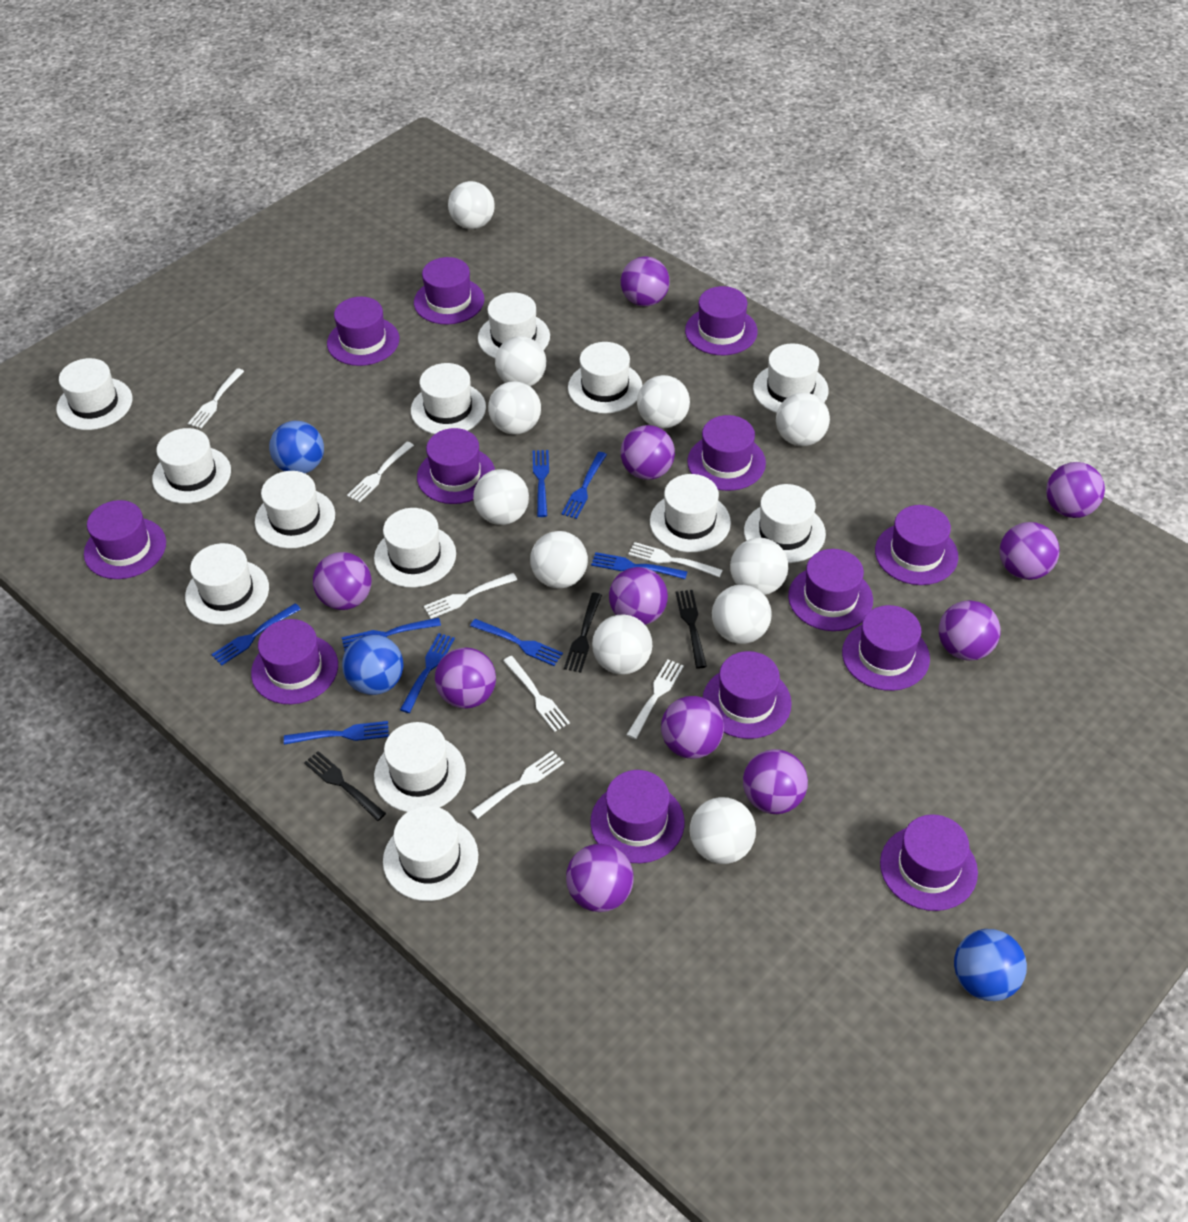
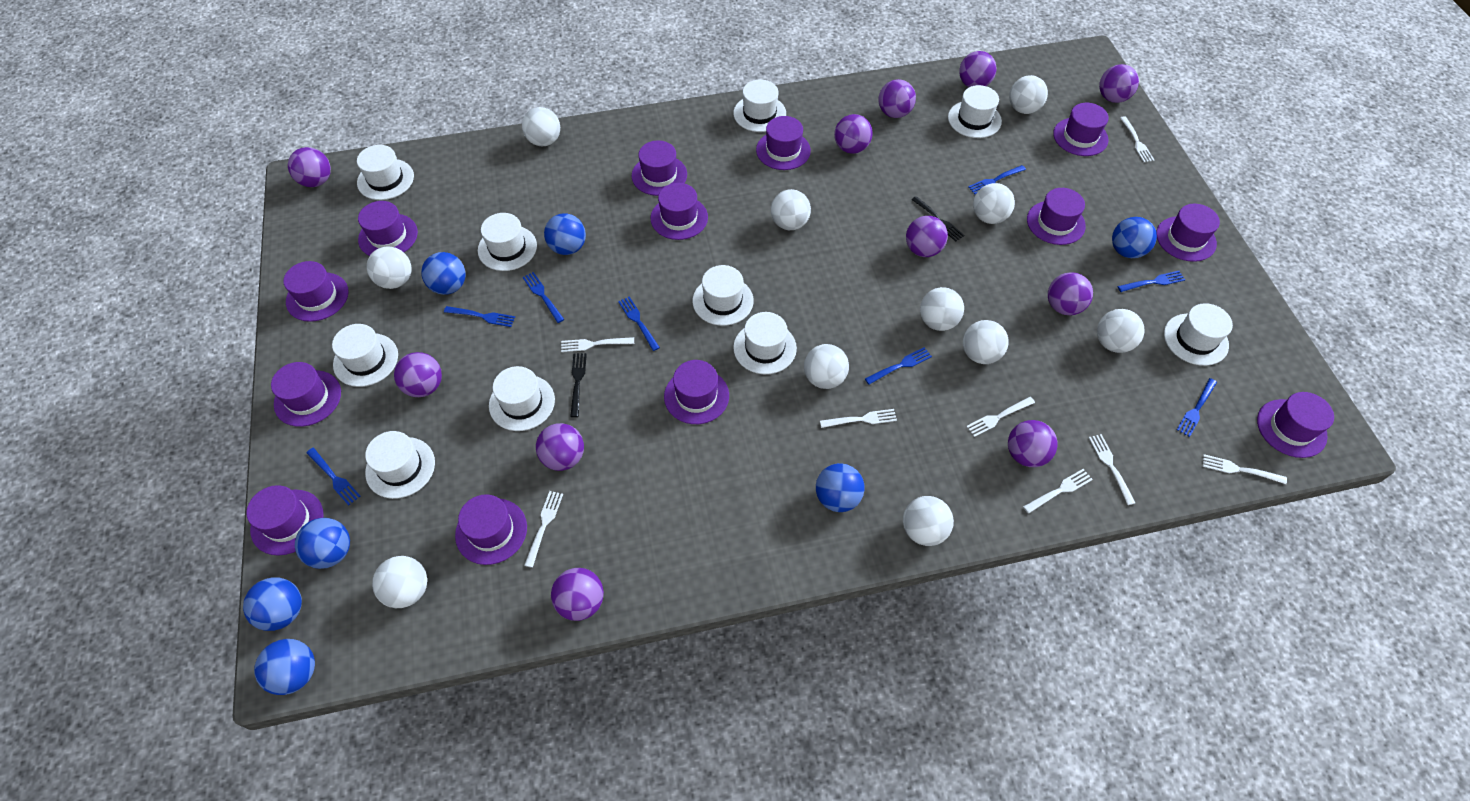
black fork: 3 -> 2
blue ball: 3 -> 7
white fork: 7 -> 8
white hat: 13 -> 10

